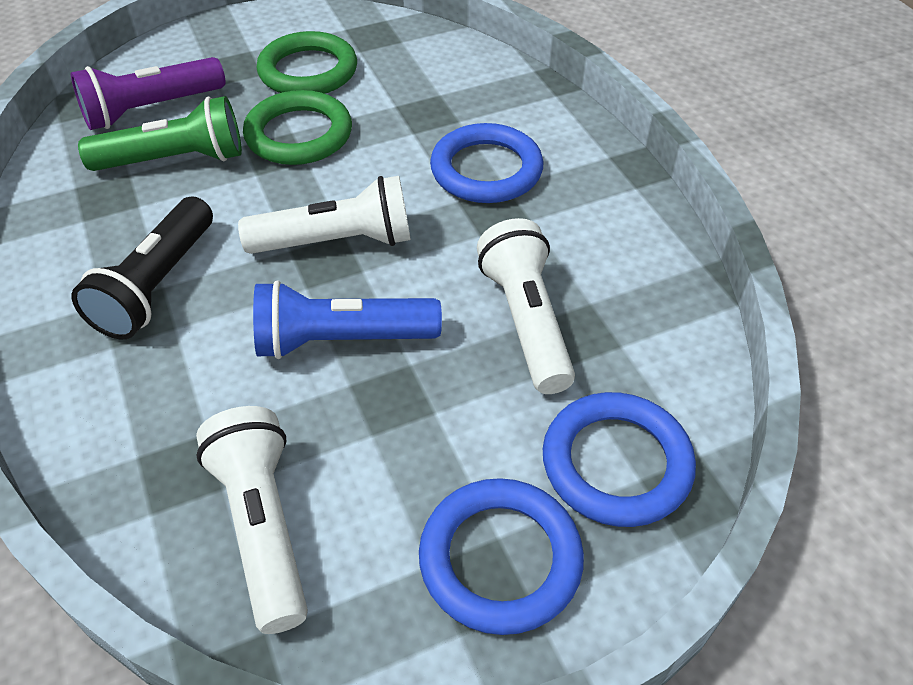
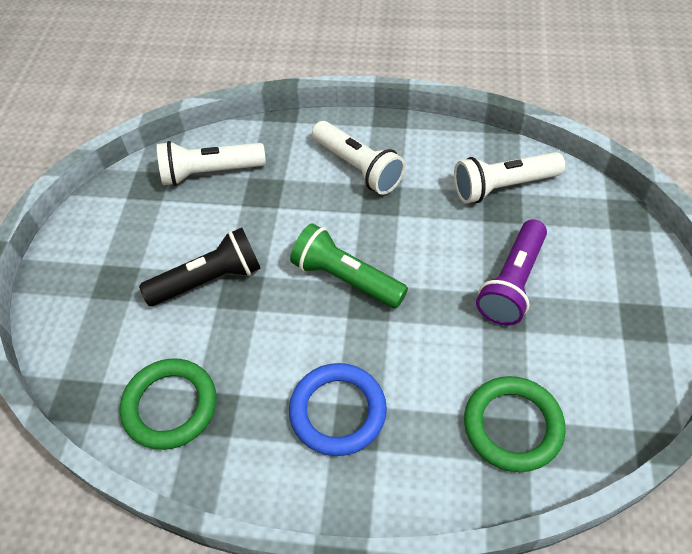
blue flashlight: 1 -> 0
blue ring: 3 -> 1

